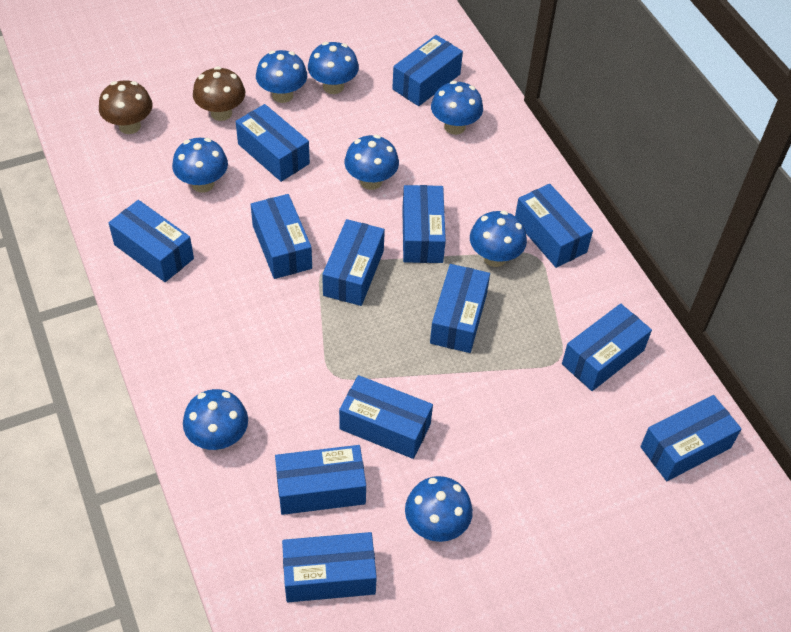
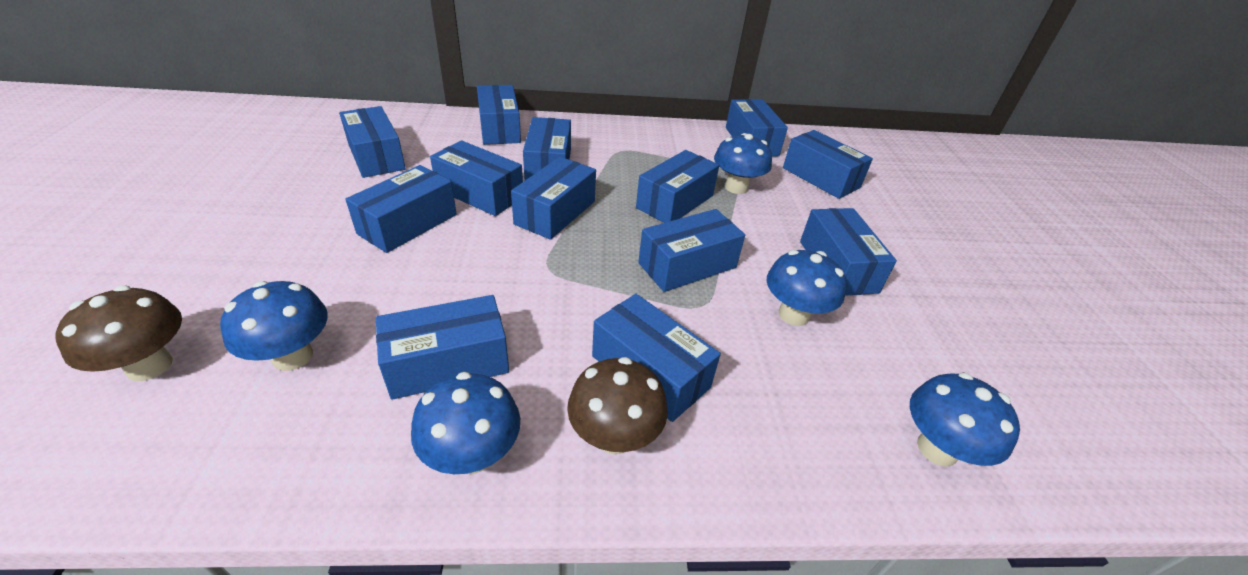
blue mushroom: 8 -> 5

